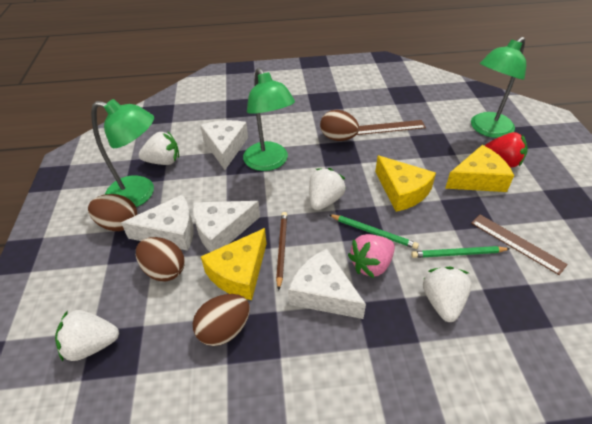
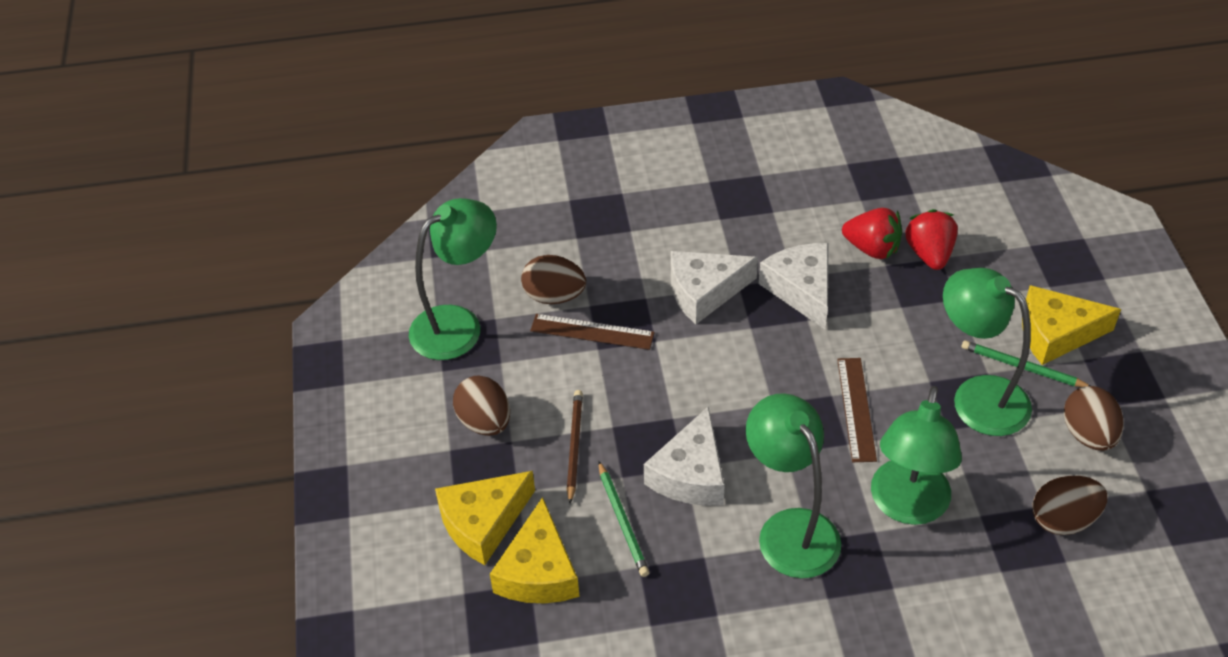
green lamp: 3 -> 4
pink strawberry: 1 -> 0
red strawberry: 1 -> 2
white cheese: 4 -> 3
white strawberry: 4 -> 0

